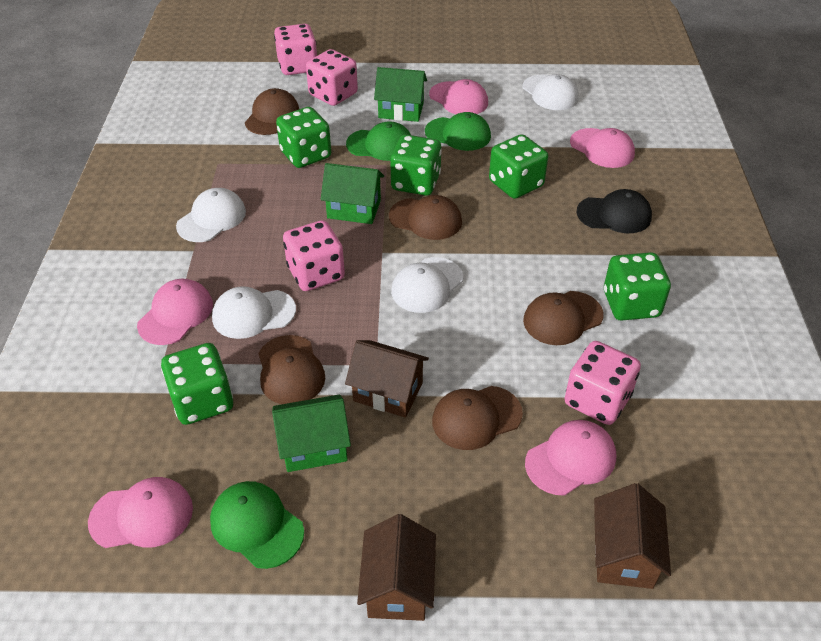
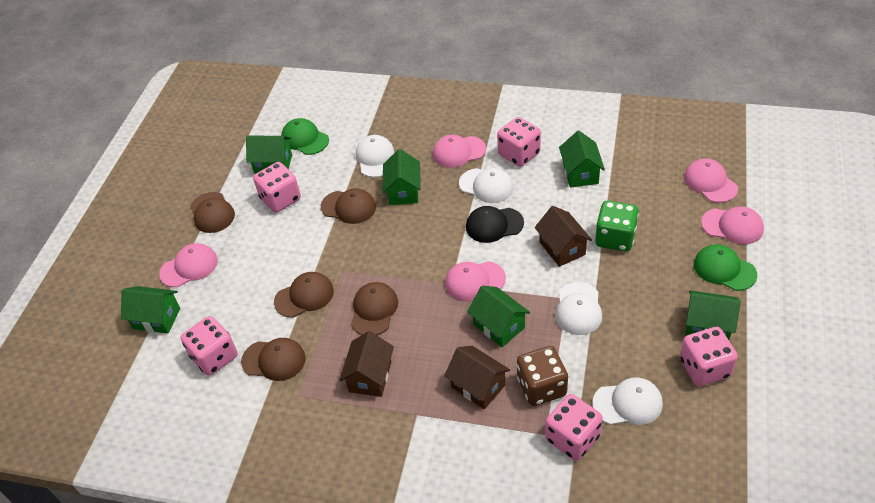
brown dice: 0 -> 1
green cap: 3 -> 2
green dice: 5 -> 1
green house: 3 -> 6
pink dice: 4 -> 5

